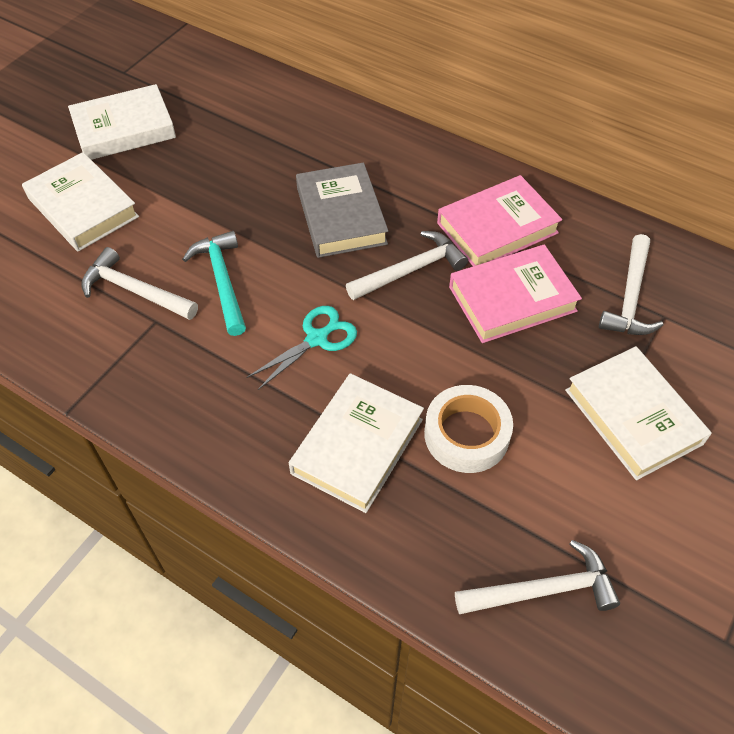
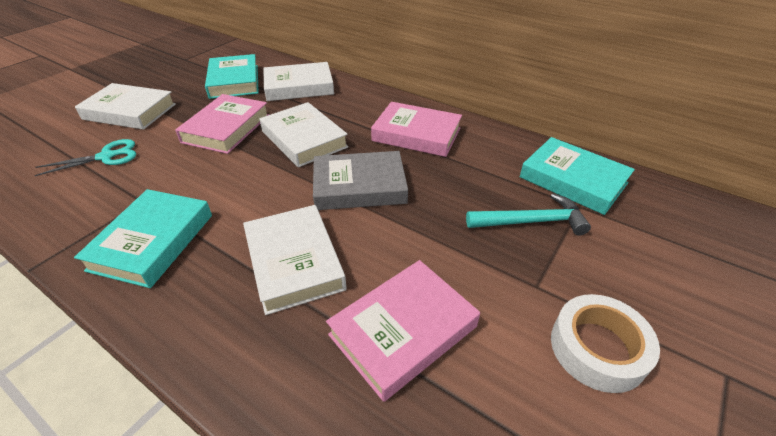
pink book: 2 -> 3
turquoise book: 0 -> 3
white hammer: 4 -> 0

